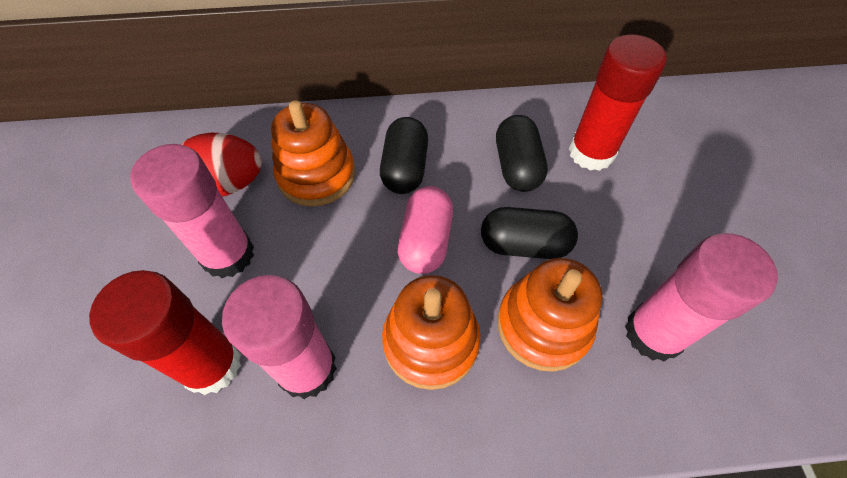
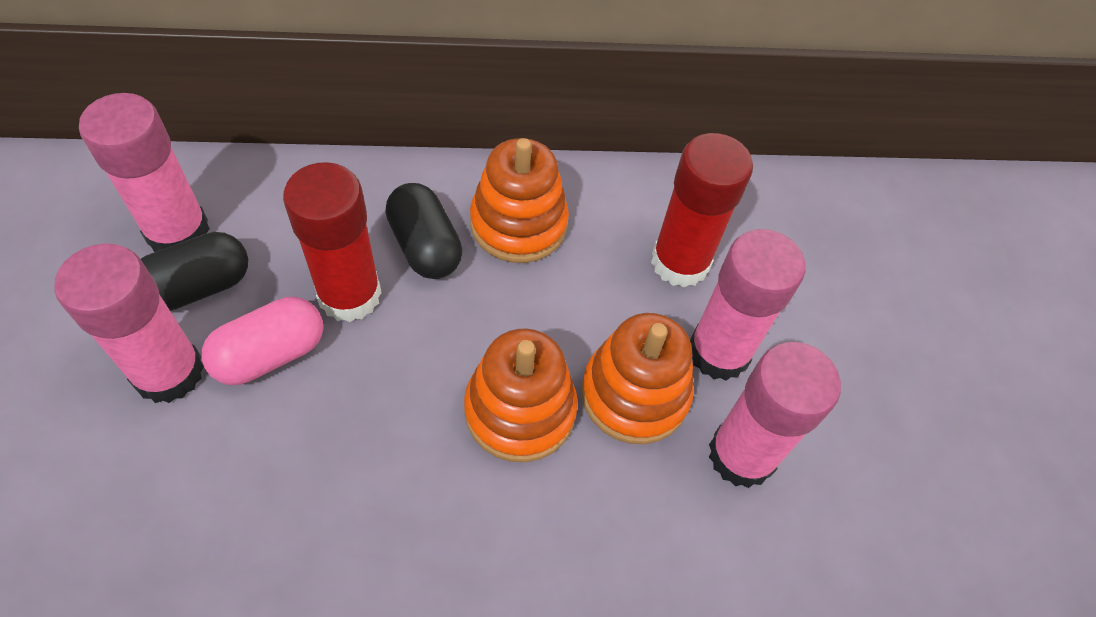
black capsule: 3 -> 2
pink glue stick: 3 -> 4
red egg: 1 -> 0

